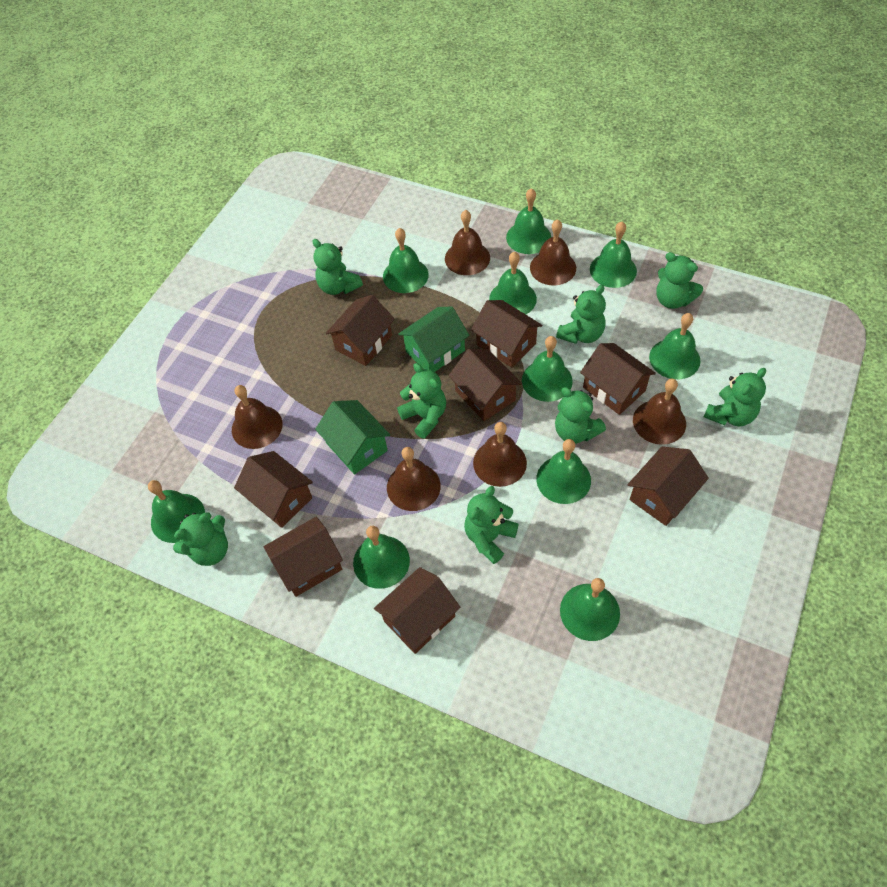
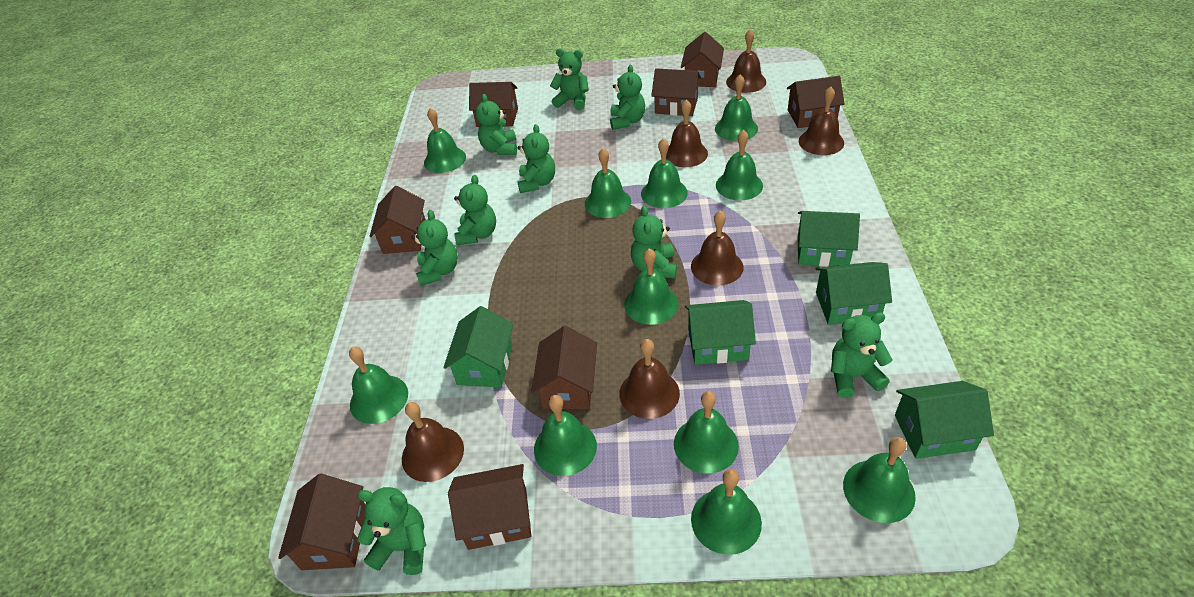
green bell: 10 -> 11
green house: 2 -> 5
green teddy bear: 8 -> 9

